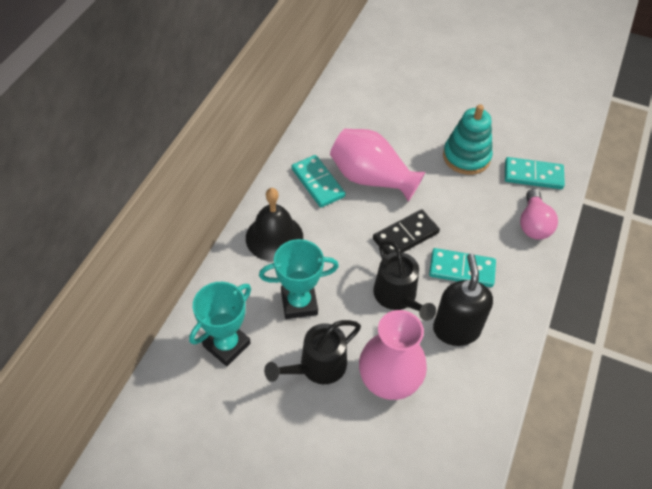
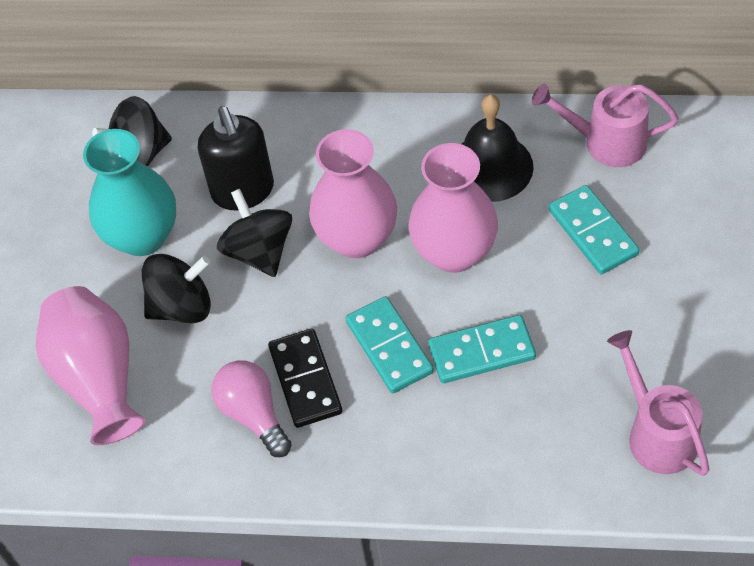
black spinning top: 0 -> 3
black watering can: 2 -> 0
pink vase: 2 -> 3
pink watering can: 0 -> 2
turquoise stacking toy: 1 -> 0
turquoise trophy: 2 -> 0
turquoise vase: 0 -> 1

